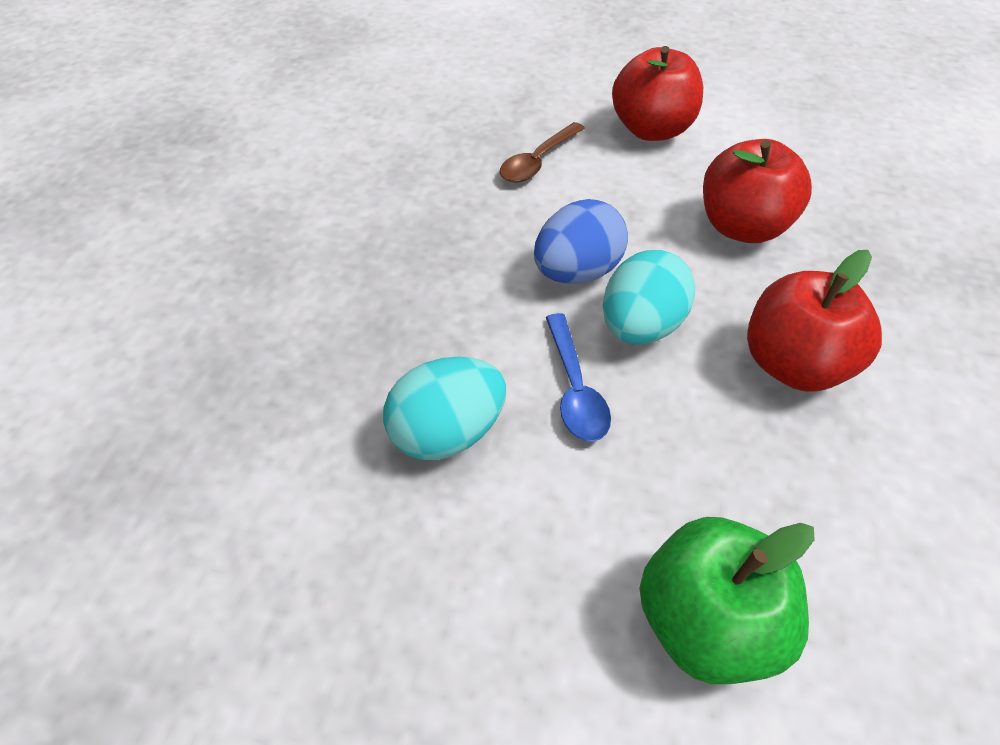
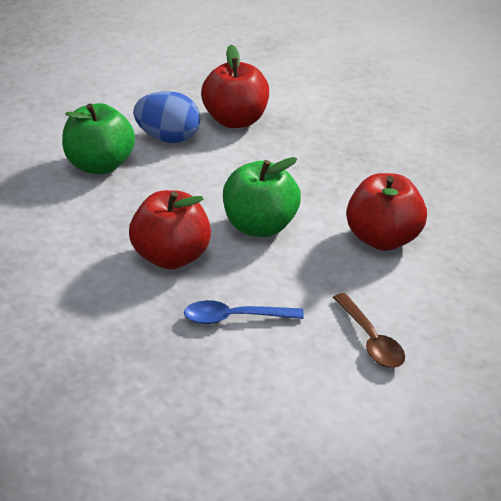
green apple: 1 -> 2
turquoise egg: 2 -> 0

